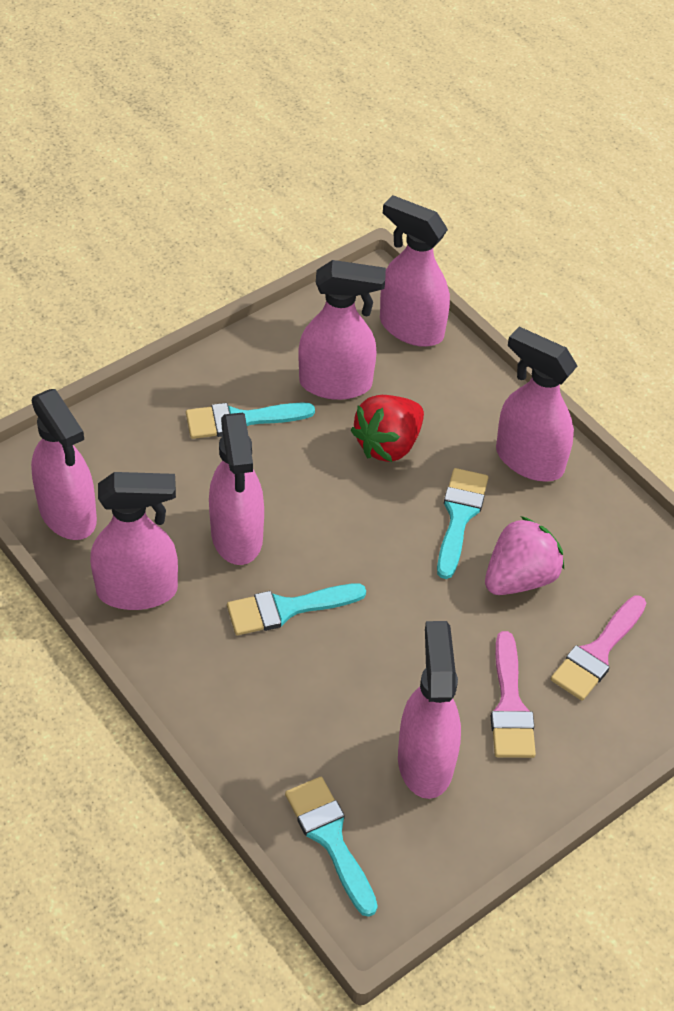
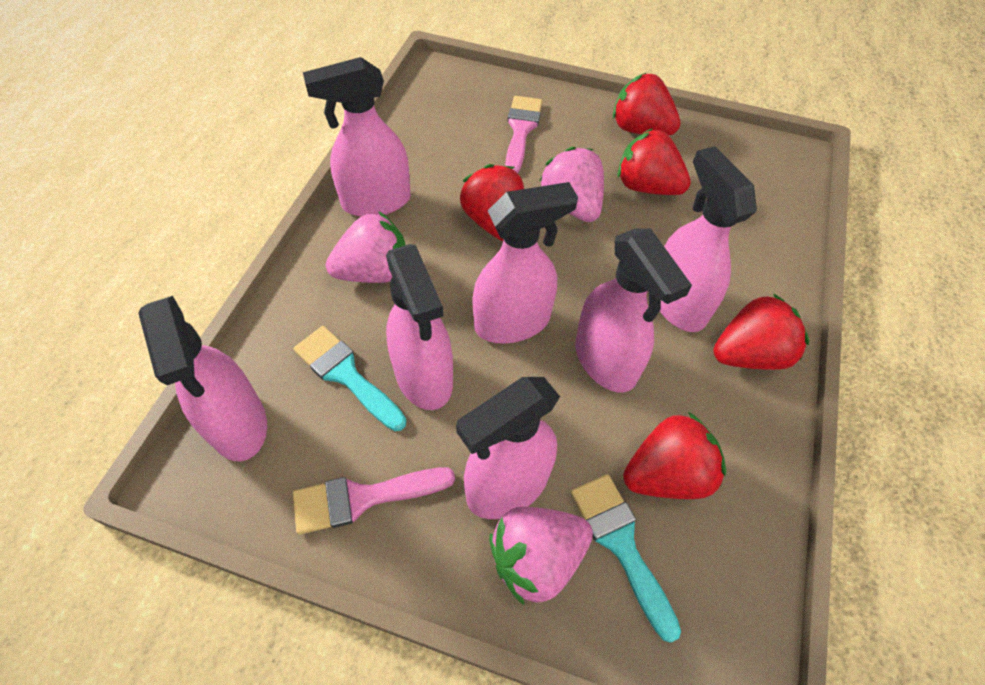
pink strawberry: 1 -> 3
red strawberry: 1 -> 5
turquoise brush: 4 -> 2

